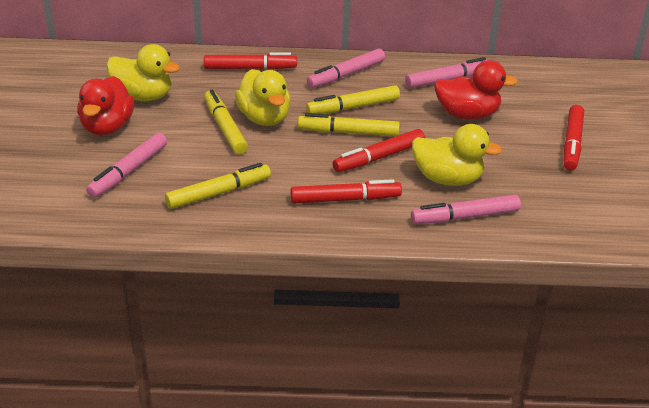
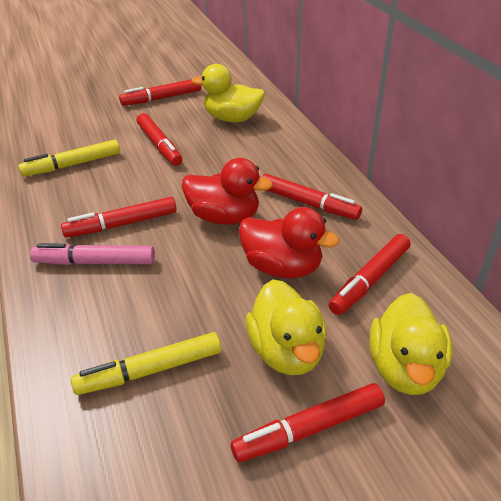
pink marker: 4 -> 1
red marker: 4 -> 6
yellow marker: 4 -> 2

